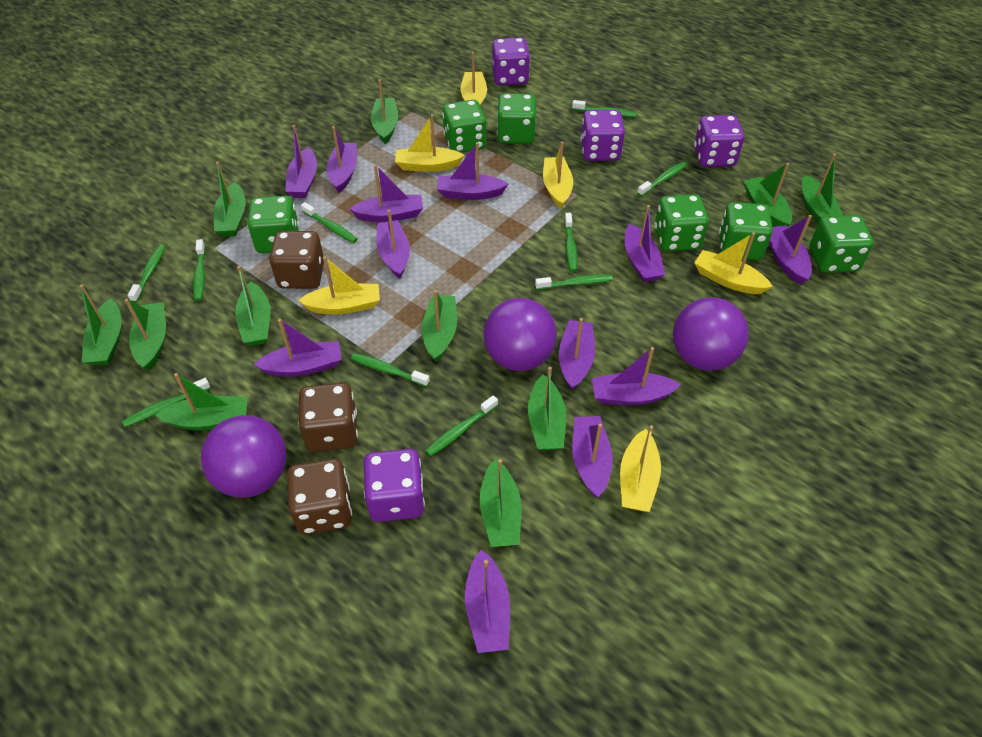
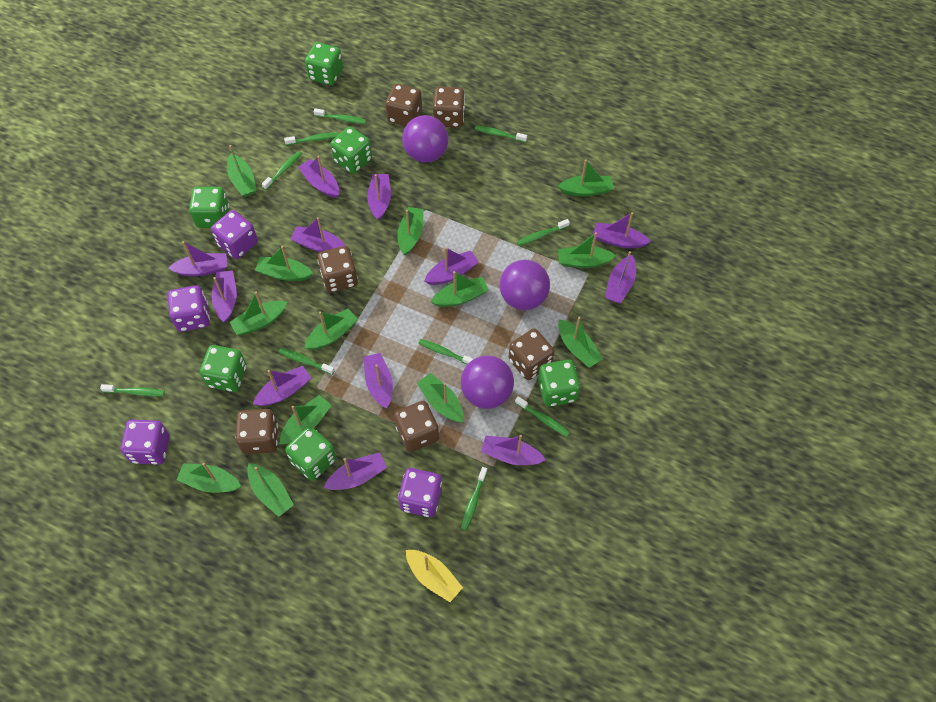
brown dice: 3 -> 6
green boat: 11 -> 13
yellow boat: 6 -> 1

